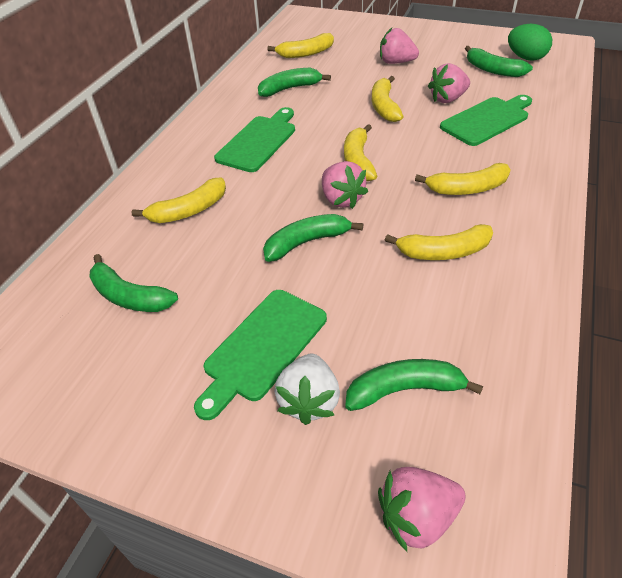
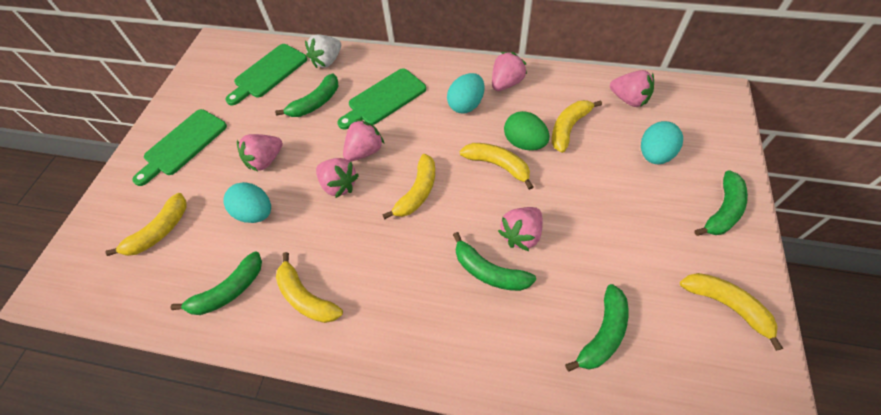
pink strawberry: 4 -> 6
turquoise egg: 0 -> 3

